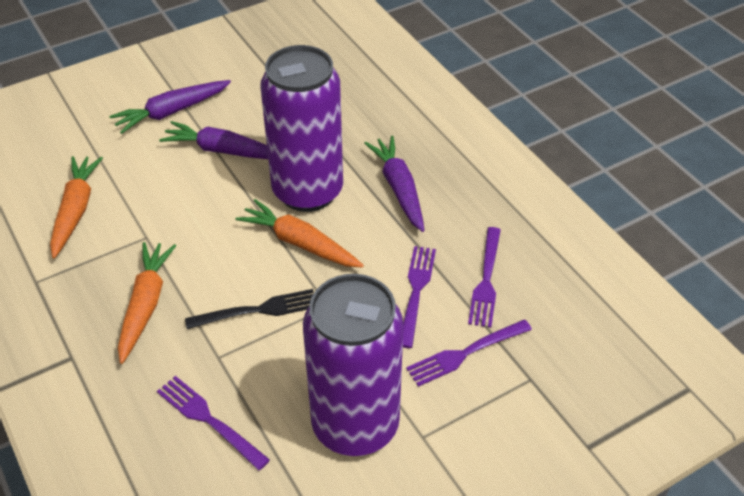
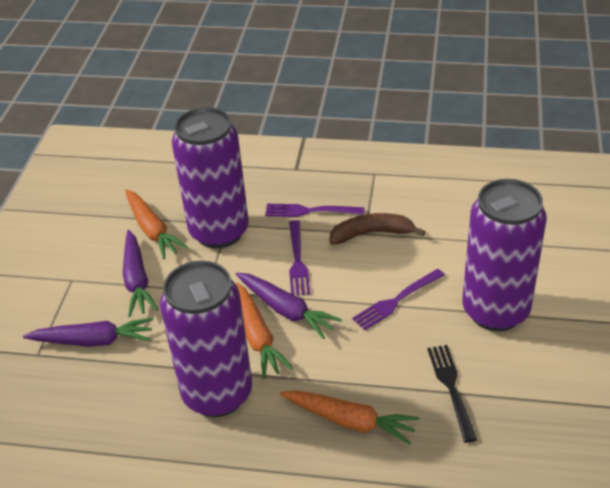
brown banana: 0 -> 1
purple can: 2 -> 3
purple fork: 4 -> 3

